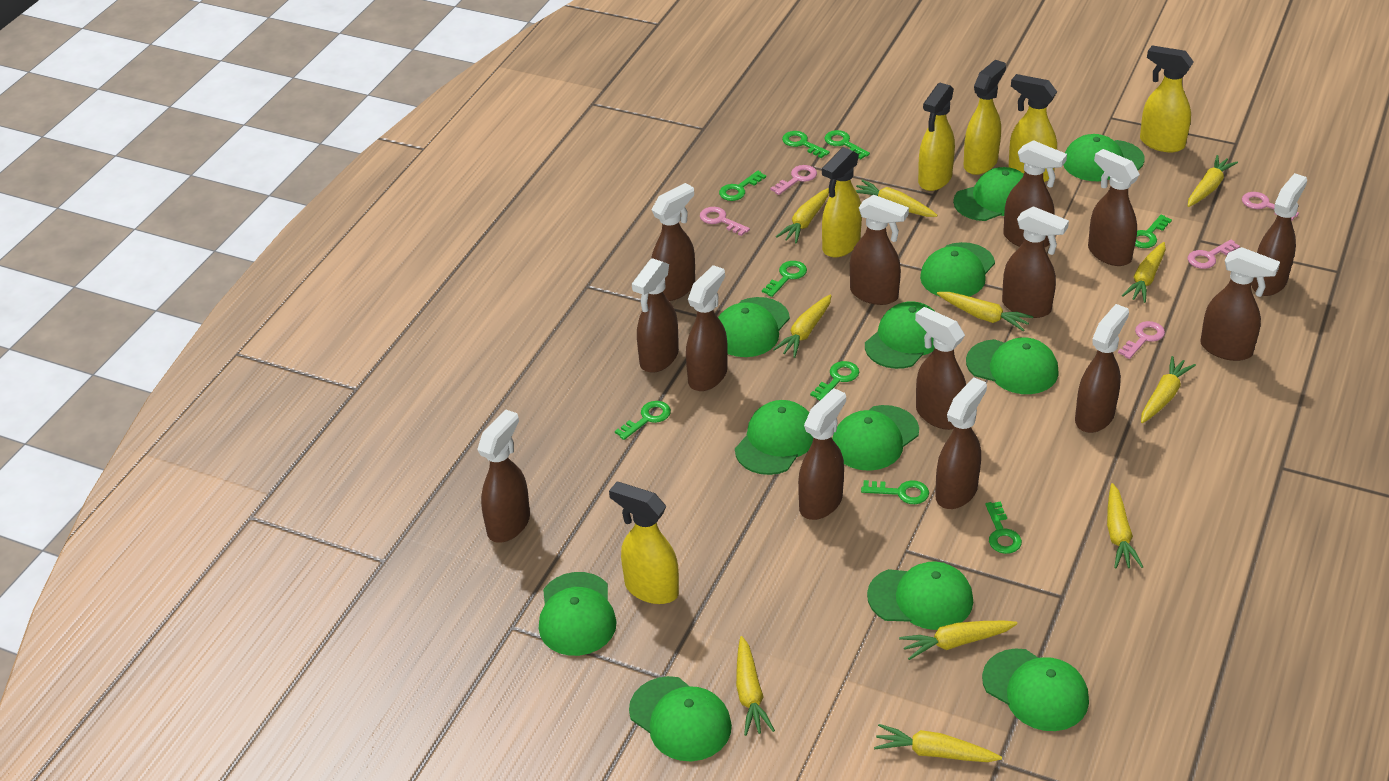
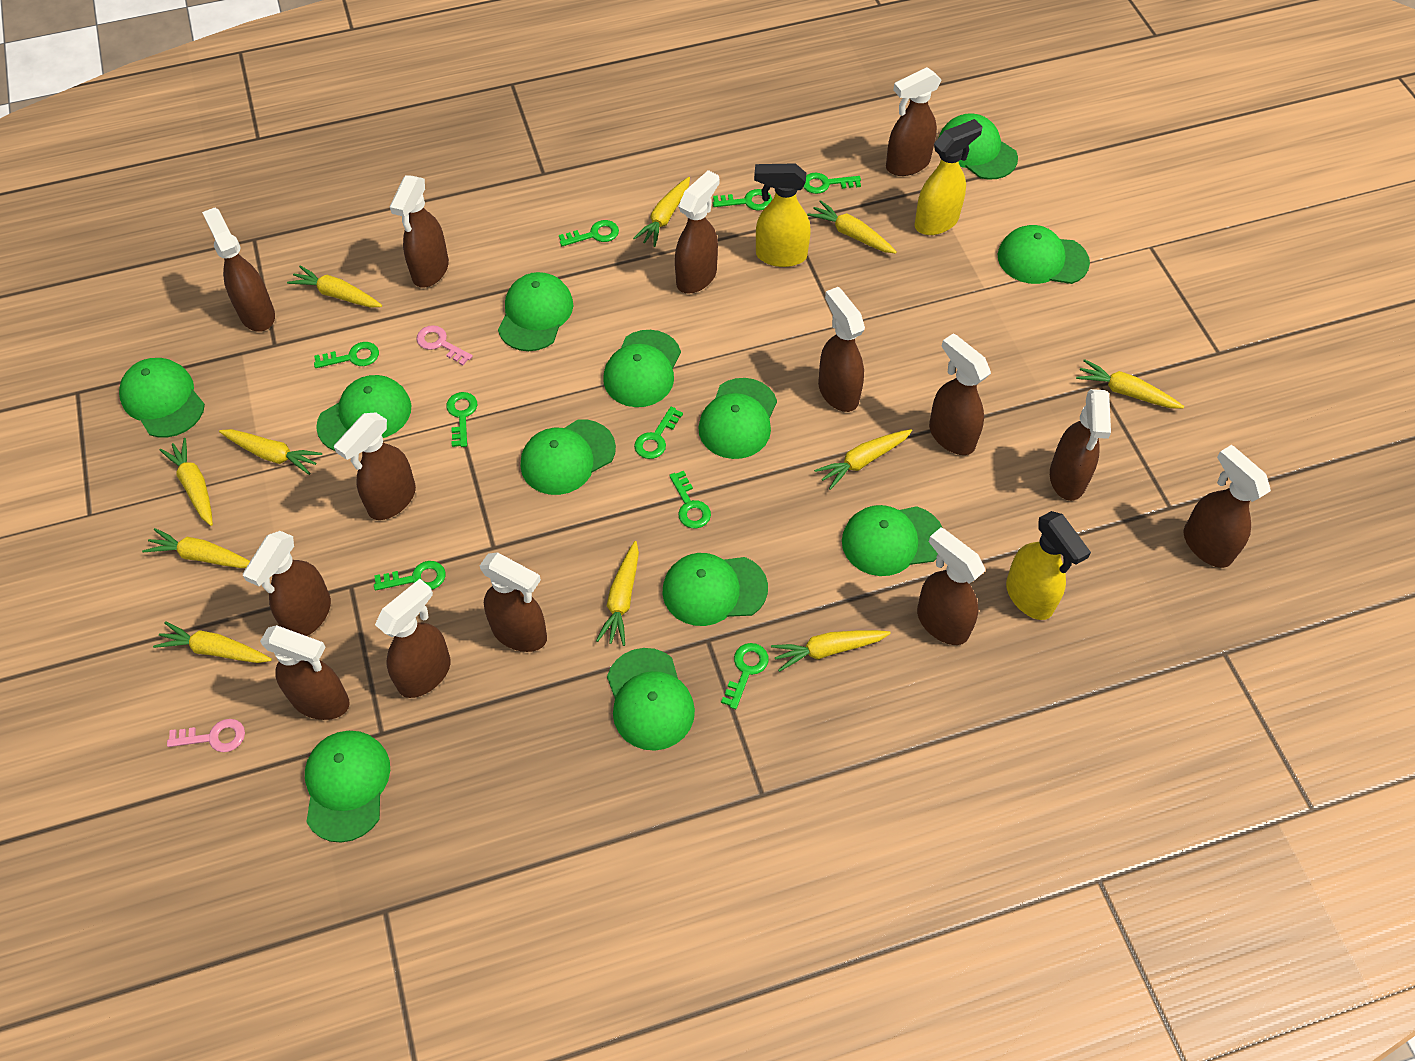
pink key: 5 -> 2
yellow spray bottle: 6 -> 3

